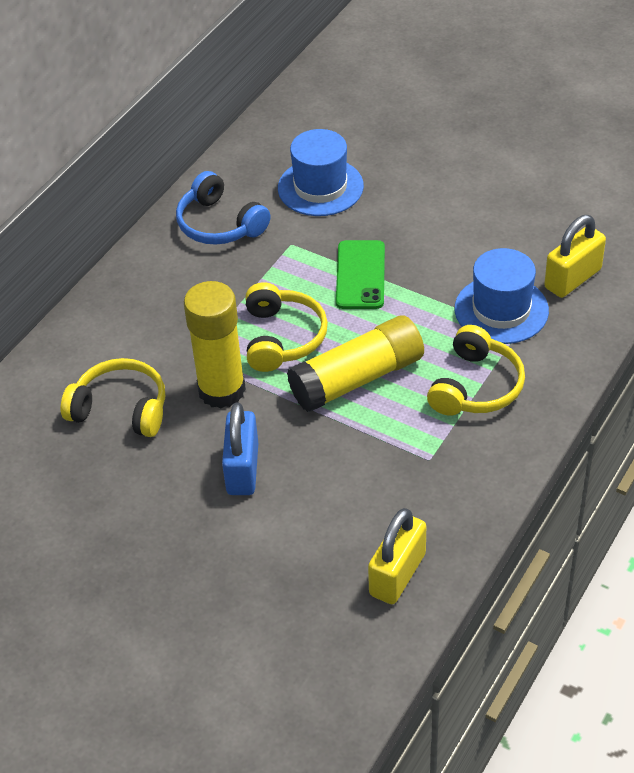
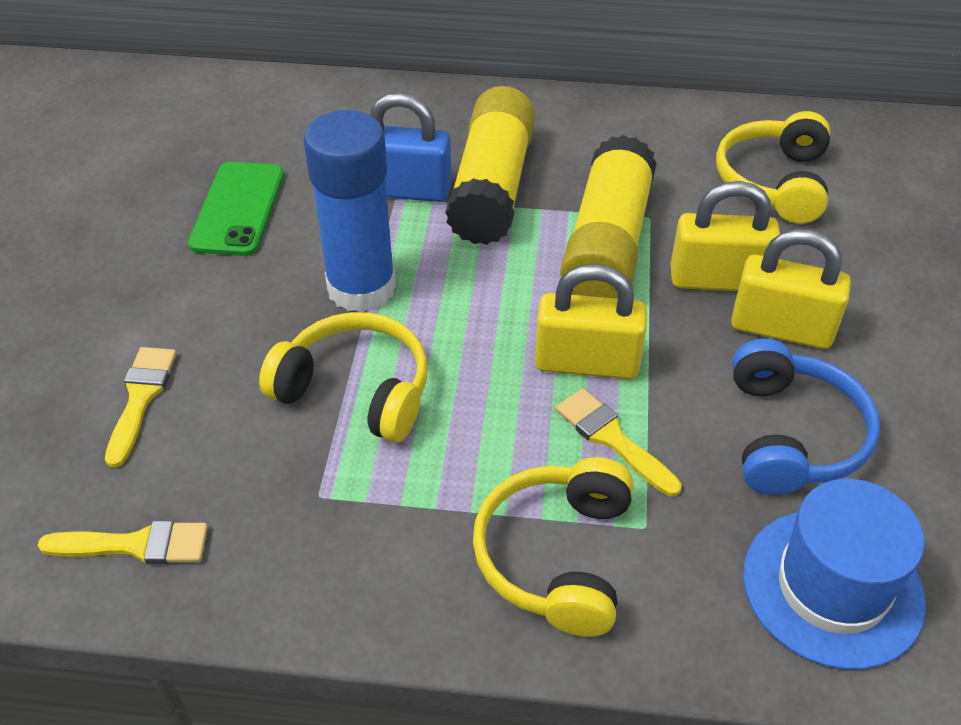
blue glue stick: 0 -> 1
blue hat: 2 -> 1
yellow brush: 0 -> 3
yellow padlock: 2 -> 3

